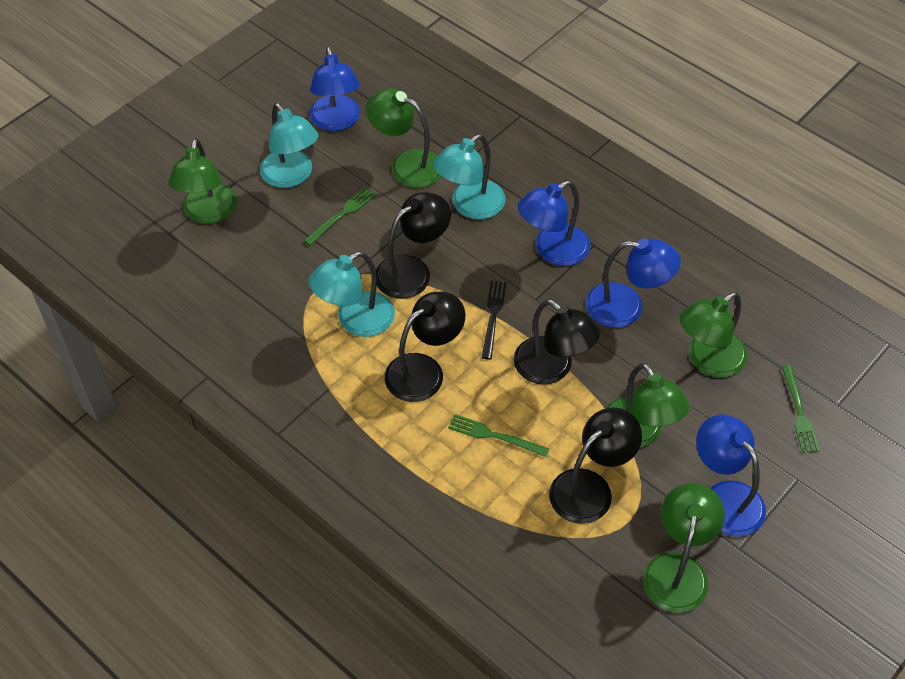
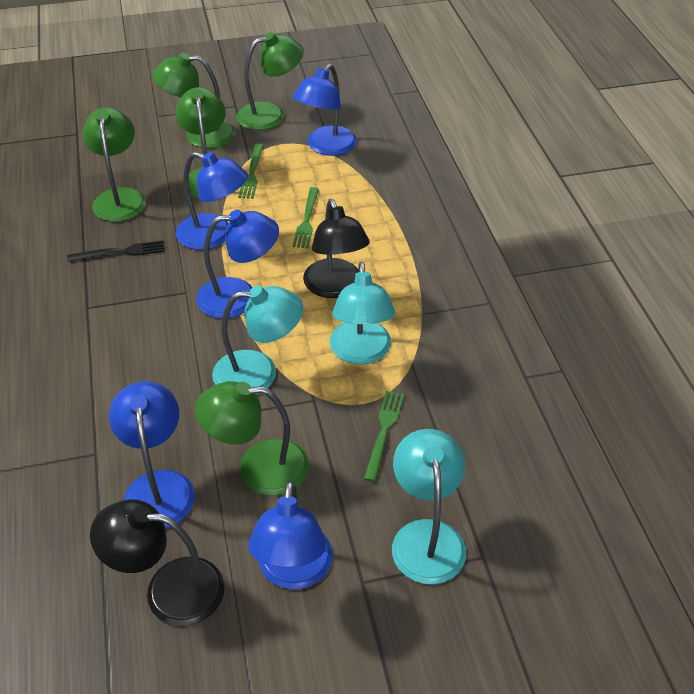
black lamp: 4 -> 2
blue lamp: 4 -> 5

